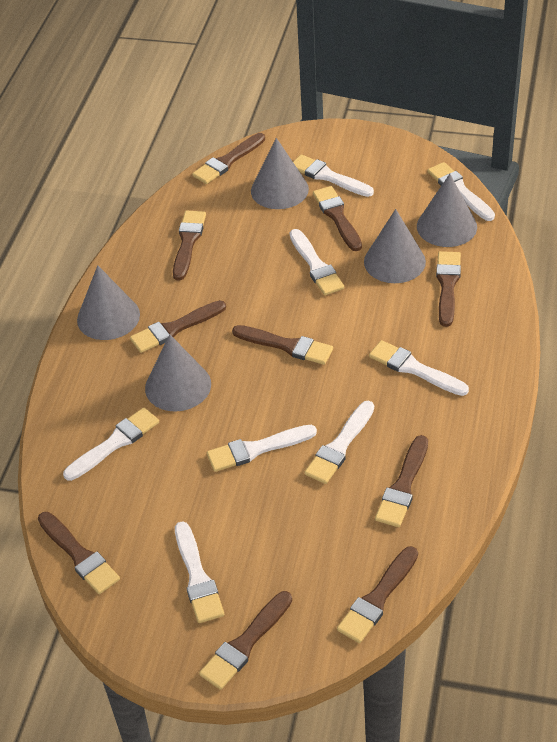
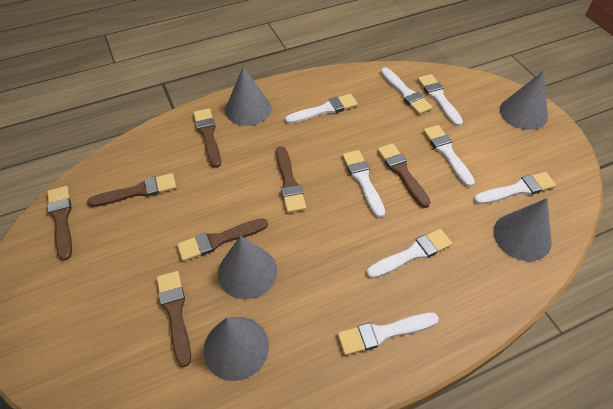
brown brush: 10 -> 7

